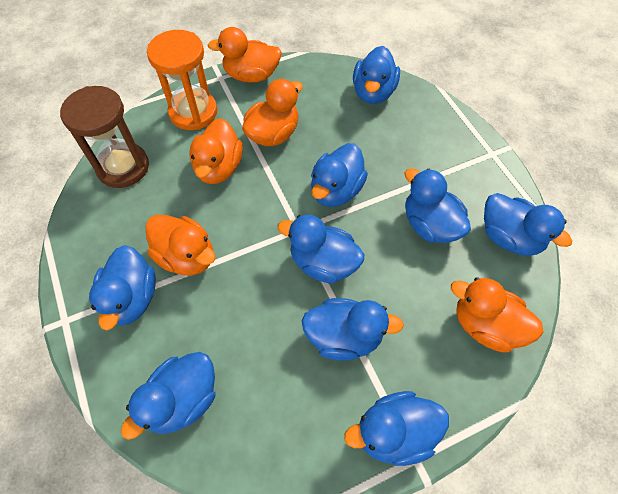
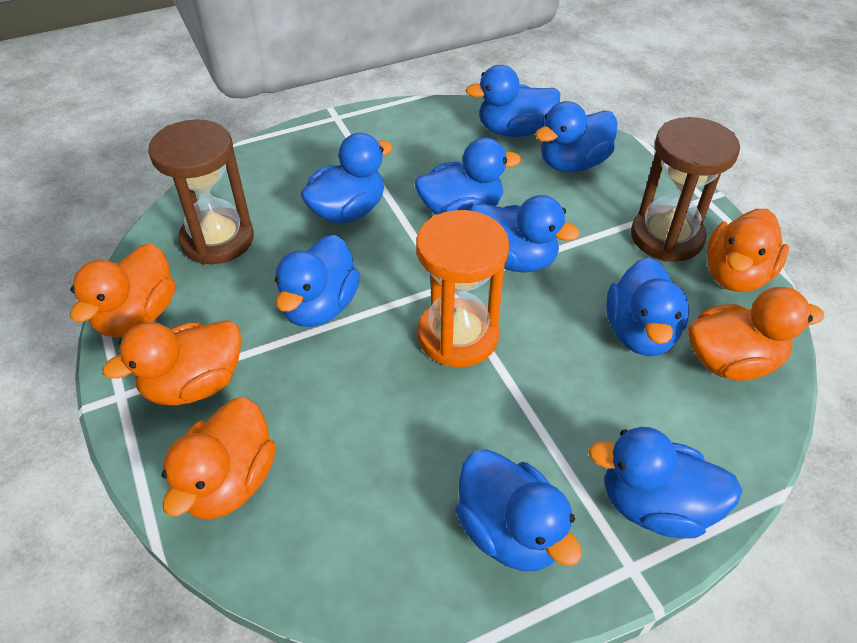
brown hourglass: 1 -> 2

